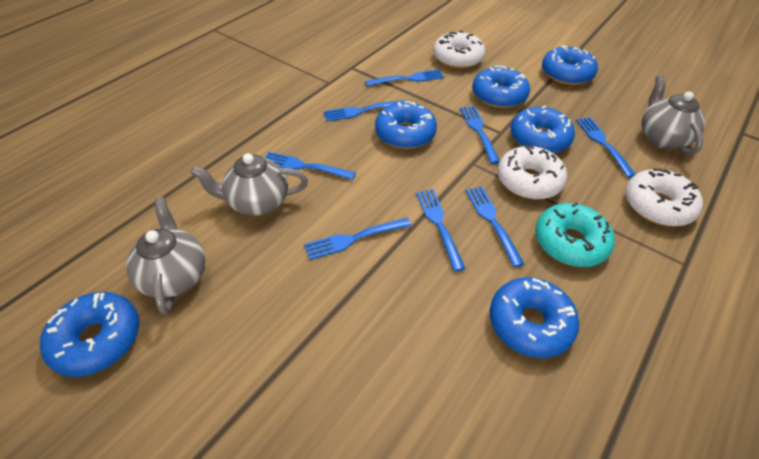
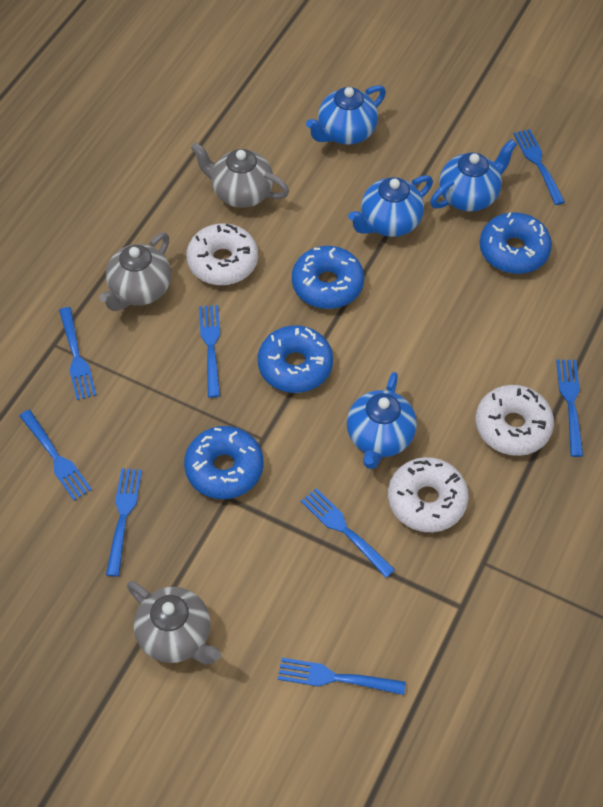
blue donut: 6 -> 4
blue teapot: 0 -> 4
turquoise donut: 1 -> 0

